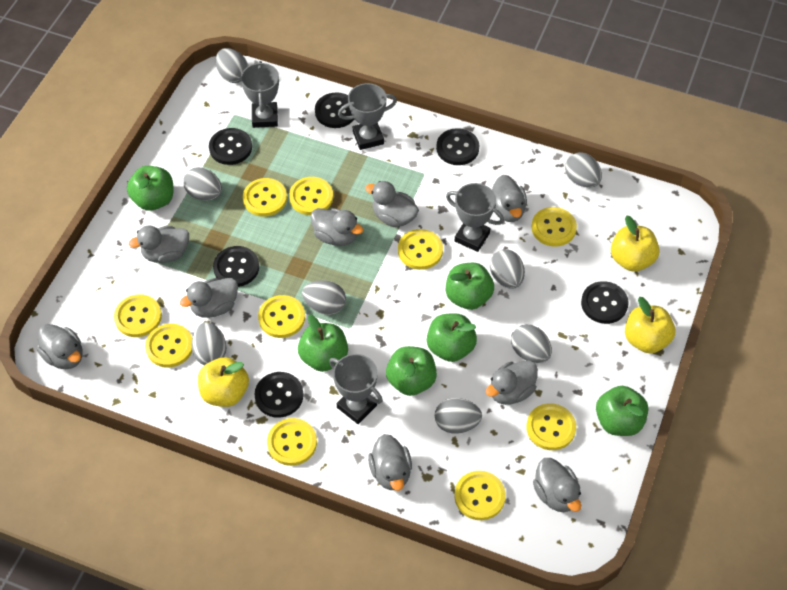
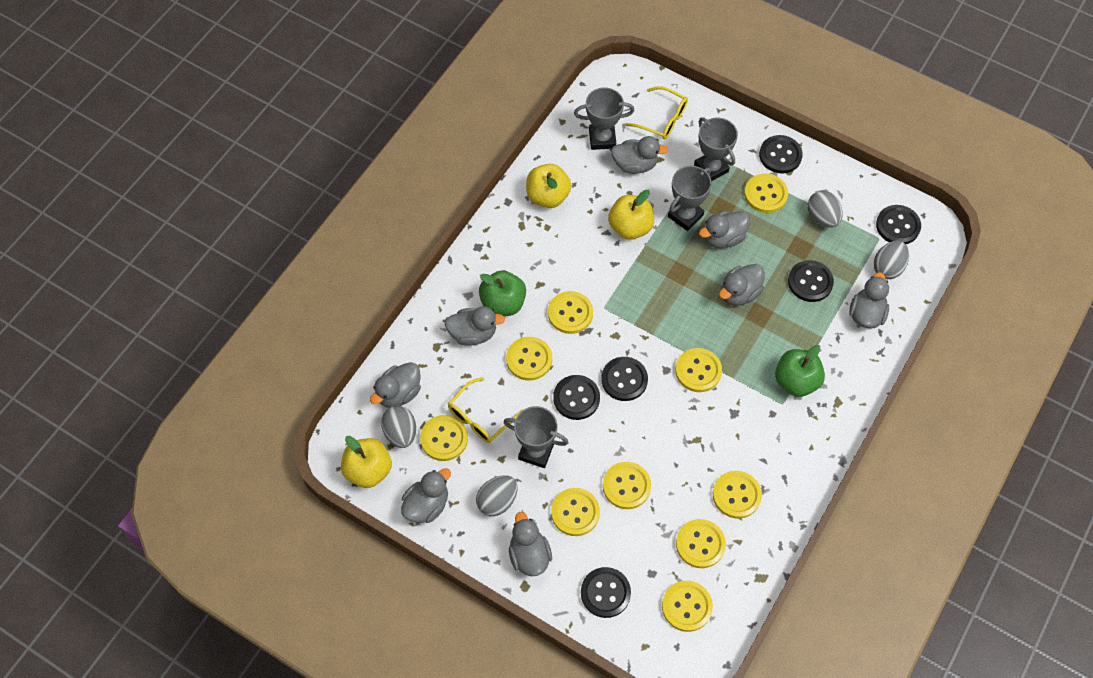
green apple: 6 -> 2
grey duck: 9 -> 8
grey egg: 8 -> 4
yellow glasses: 0 -> 2

